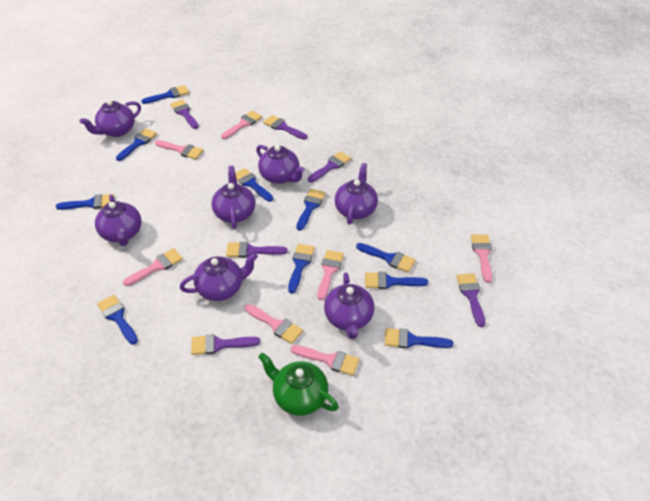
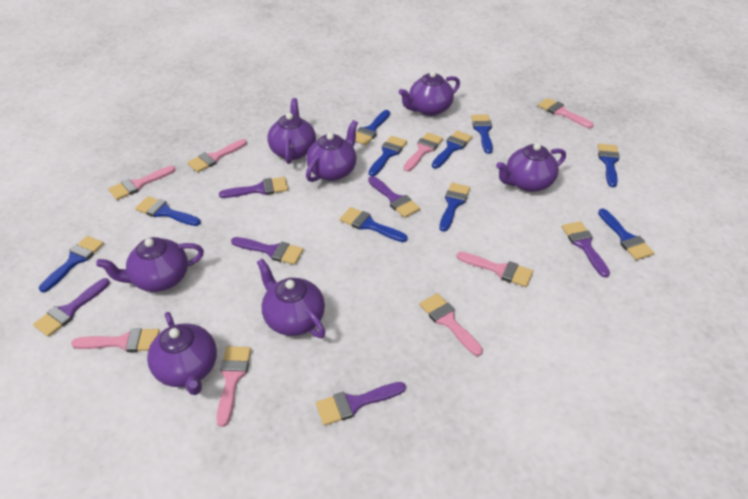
green teapot: 1 -> 0
pink brush: 7 -> 8

